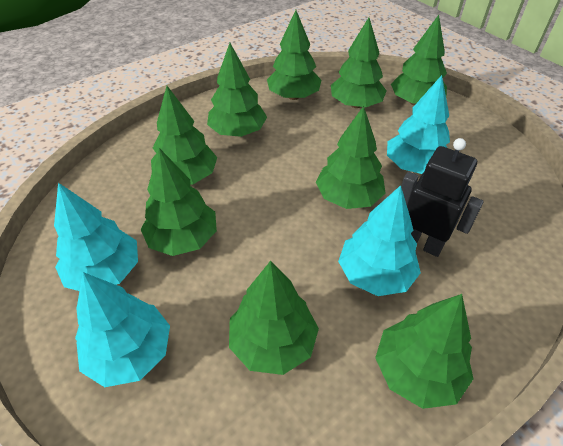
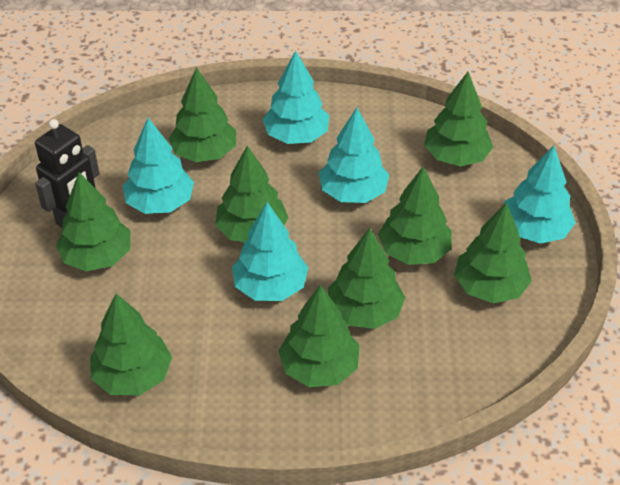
turquoise tree: 4 -> 5

